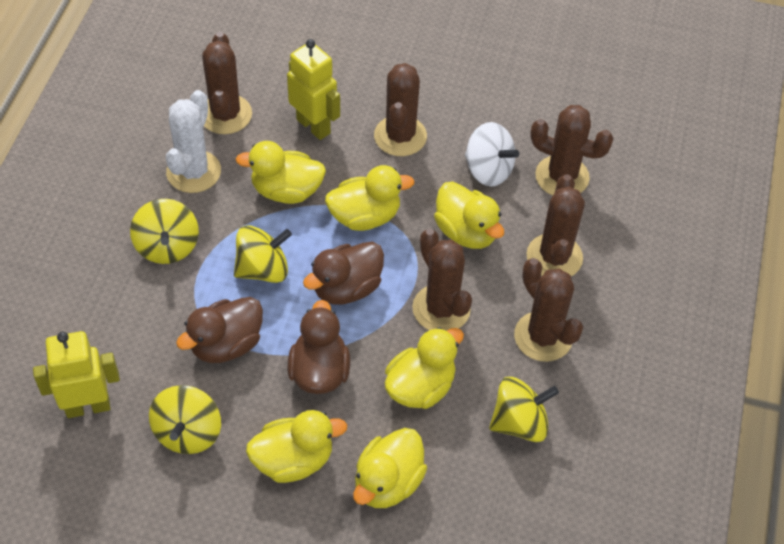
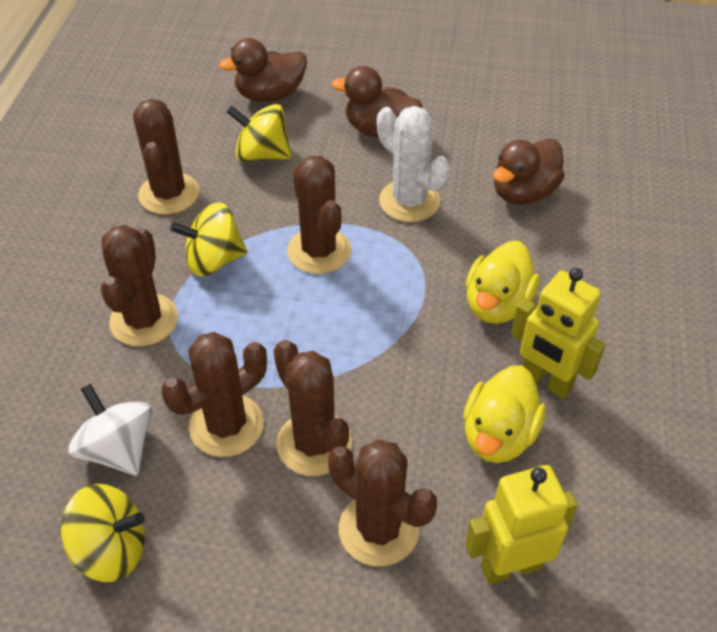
yellow duck: 6 -> 2
yellow spinning top: 4 -> 3

